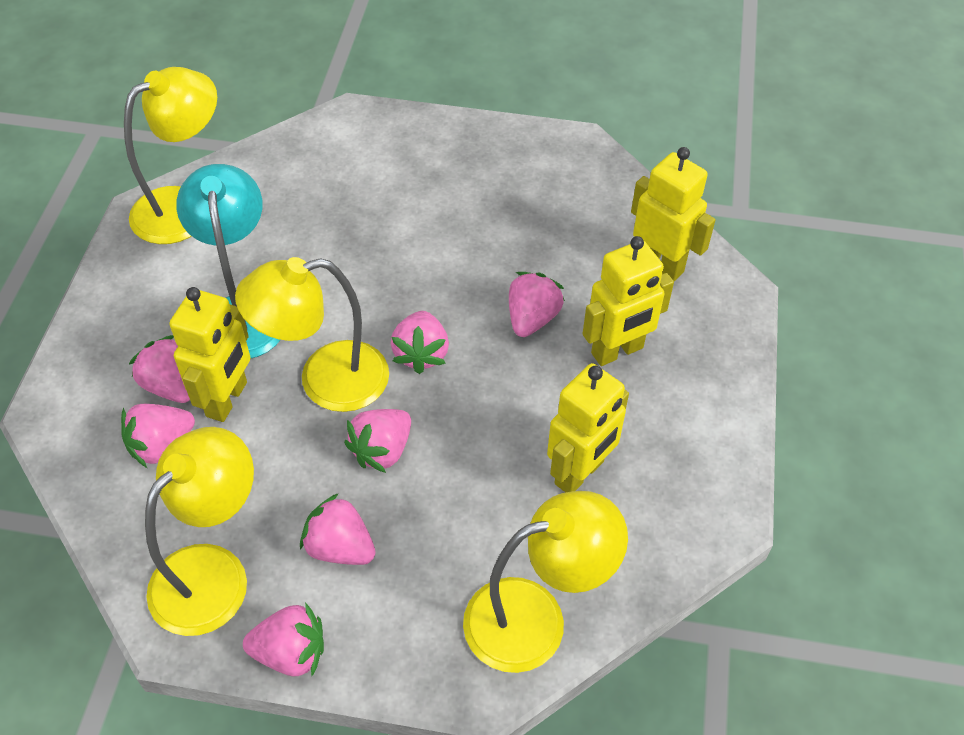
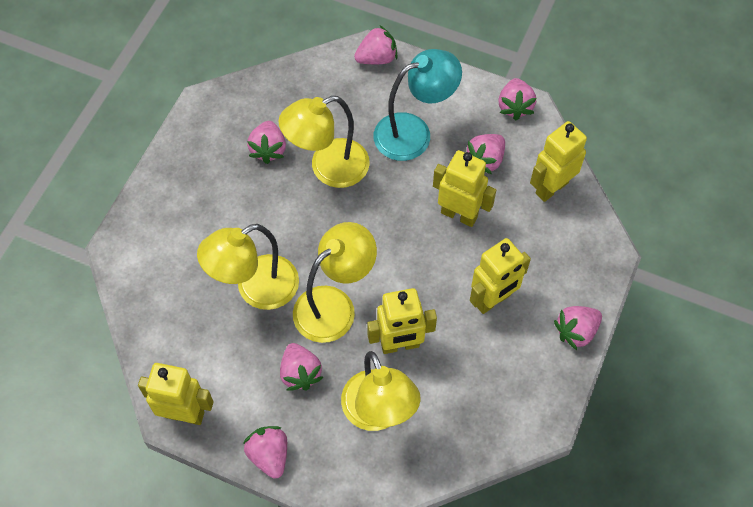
yellow robot: 4 -> 5

